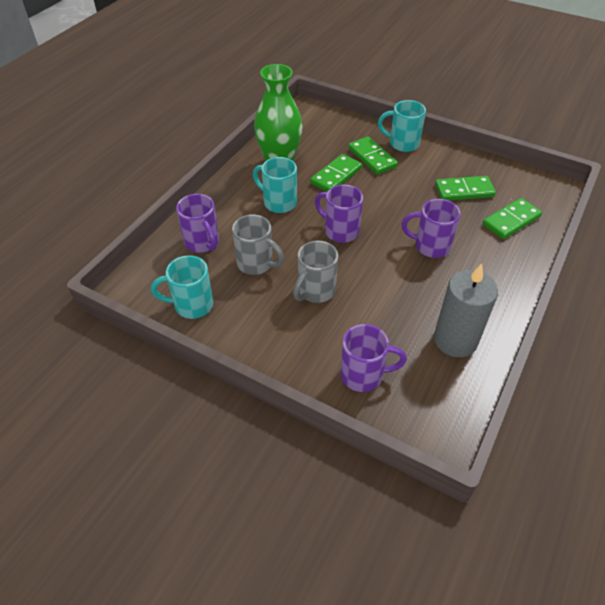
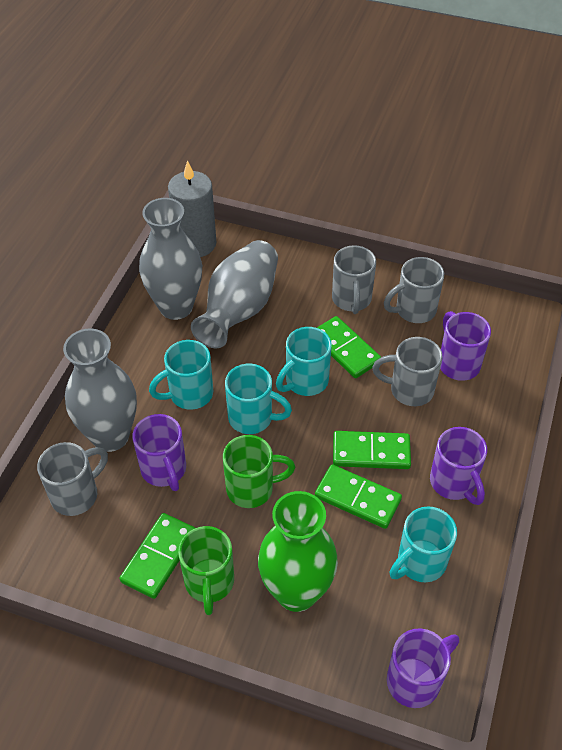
green mug: 0 -> 2
grey mug: 2 -> 4
grey vase: 0 -> 3
turquoise mug: 3 -> 4

